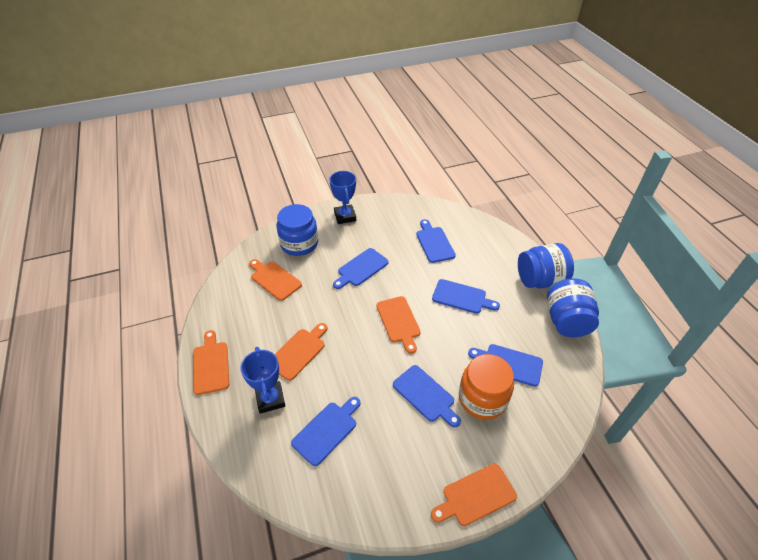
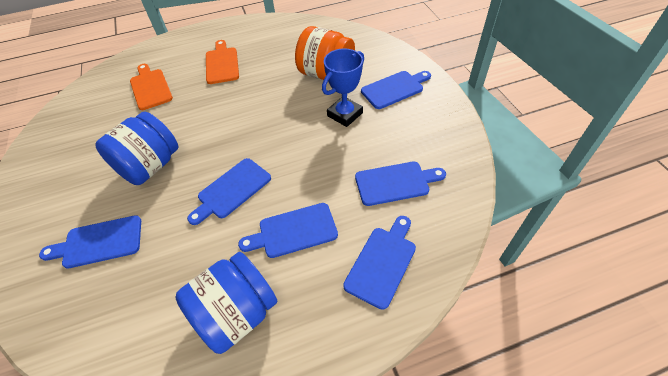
blue jar: 3 -> 2
blue trophy: 2 -> 1
orange cutting board: 5 -> 2

